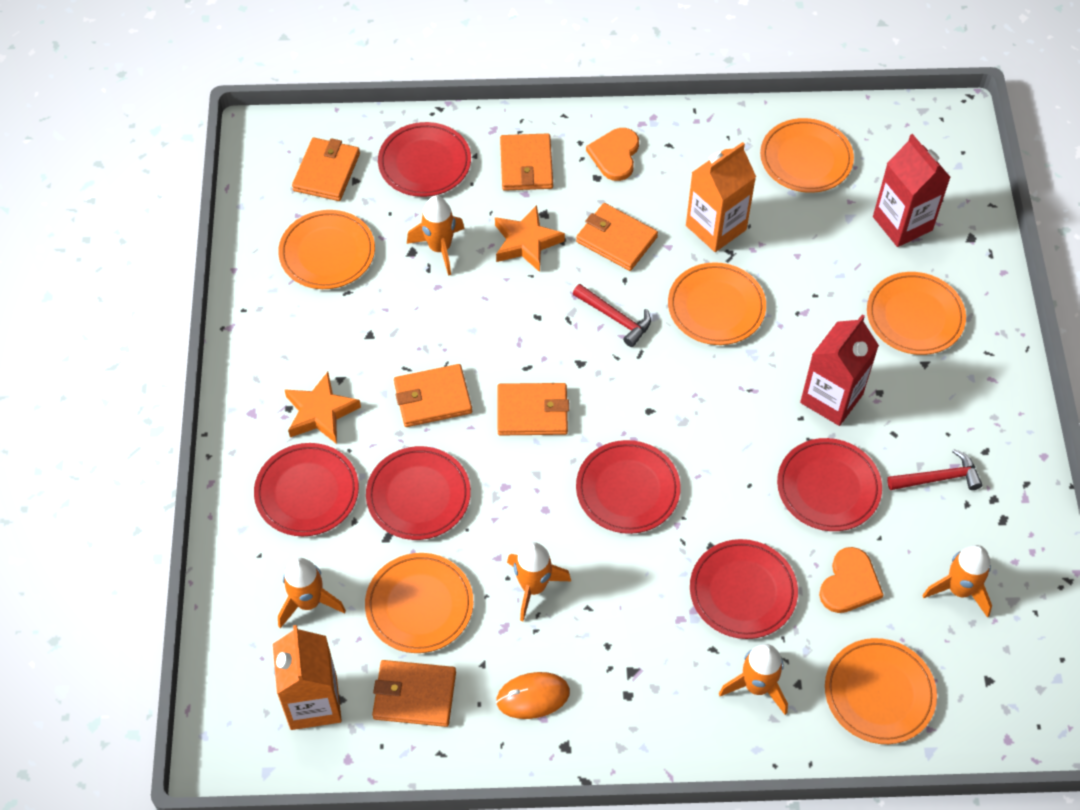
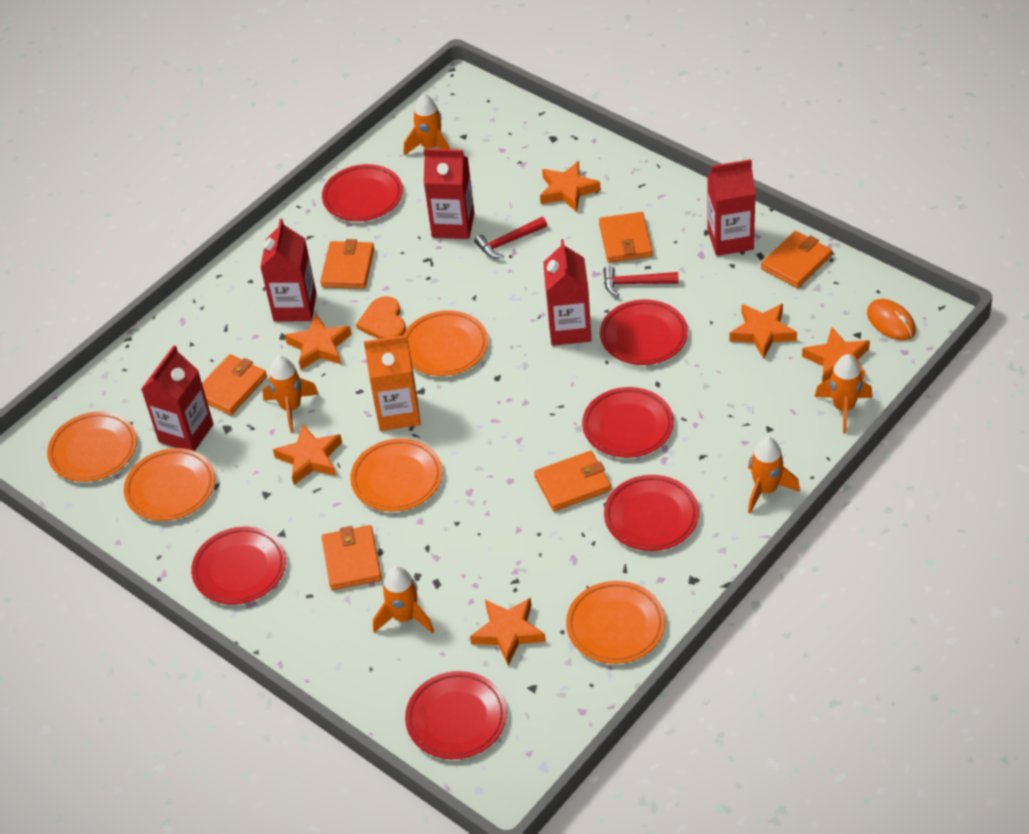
orange carton: 2 -> 1
orange heart: 2 -> 1
orange plate: 6 -> 5
orange star: 2 -> 6
red carton: 2 -> 5

